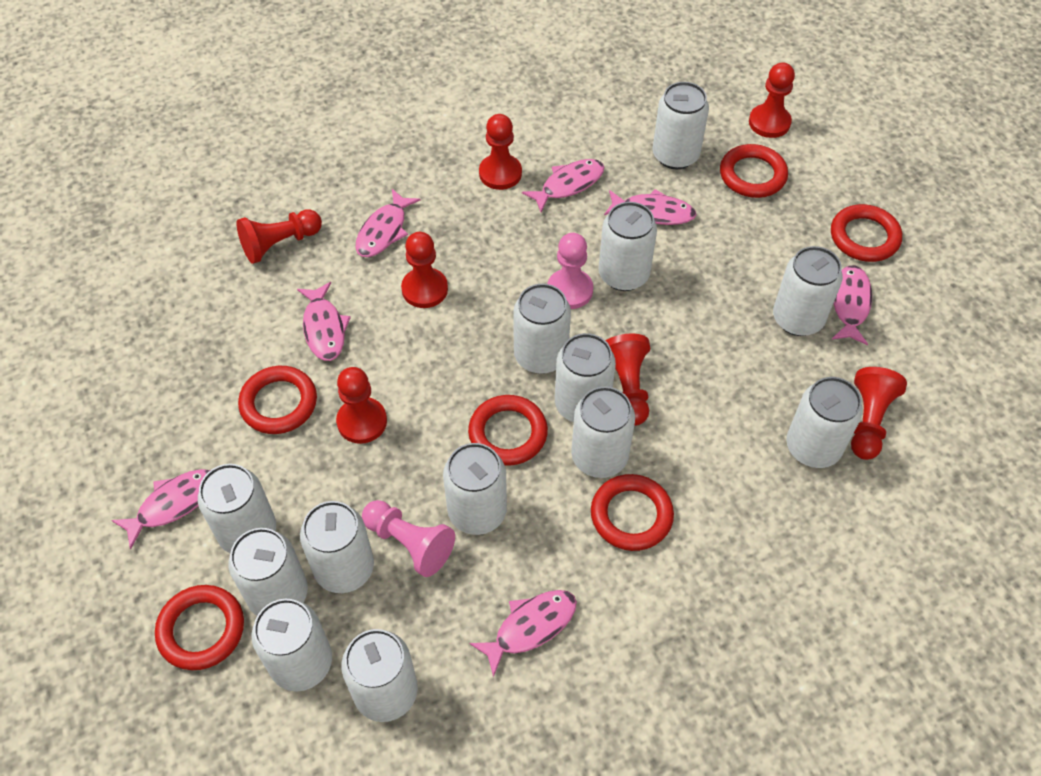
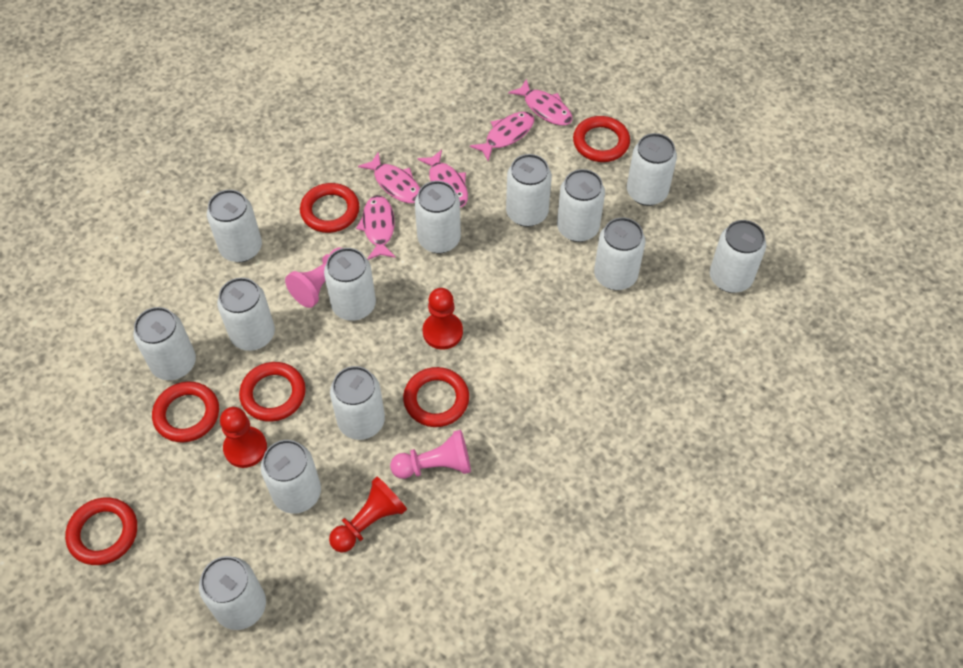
pink fish: 7 -> 5
red pawn: 7 -> 3

